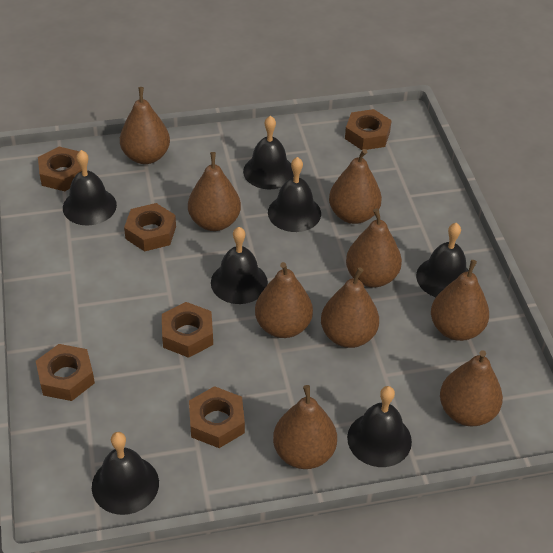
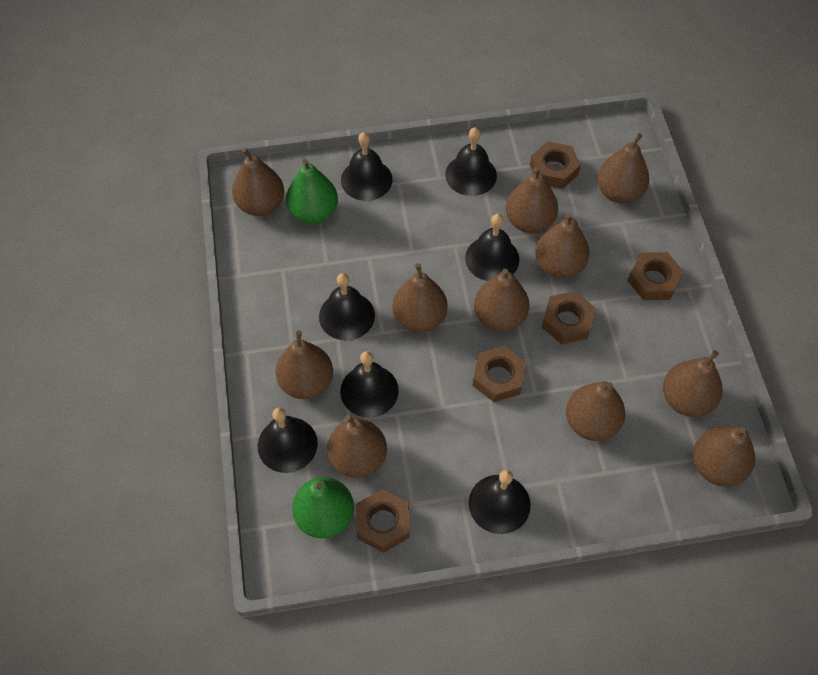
brown nut: 6 -> 5
brown pear: 9 -> 11
green pear: 0 -> 2

